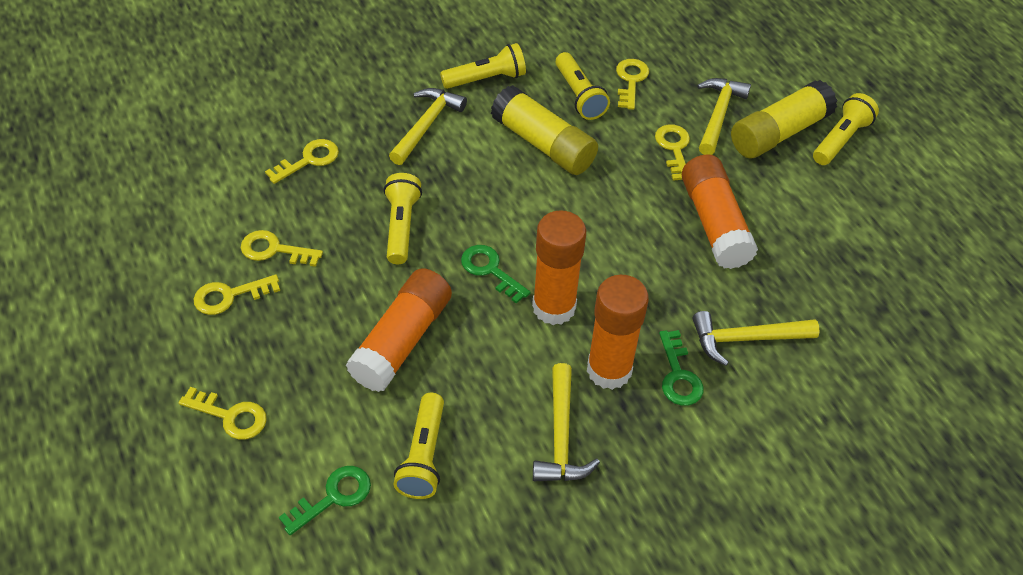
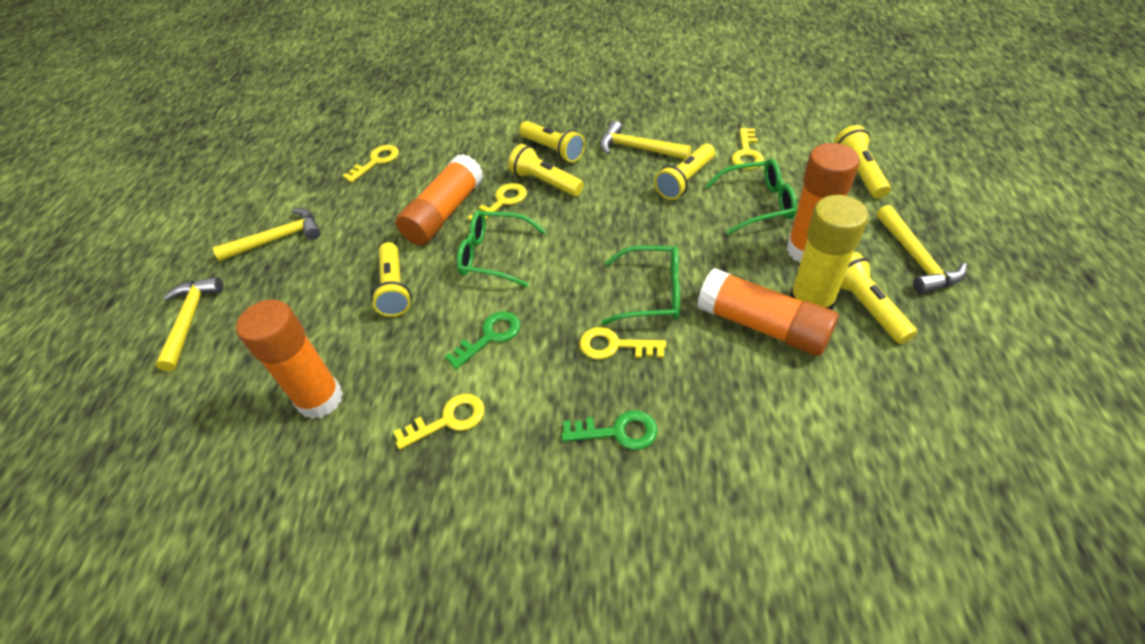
green glasses: 0 -> 3
green key: 3 -> 2
yellow flashlight: 5 -> 6
yellow glue stick: 2 -> 1
yellow key: 6 -> 5

